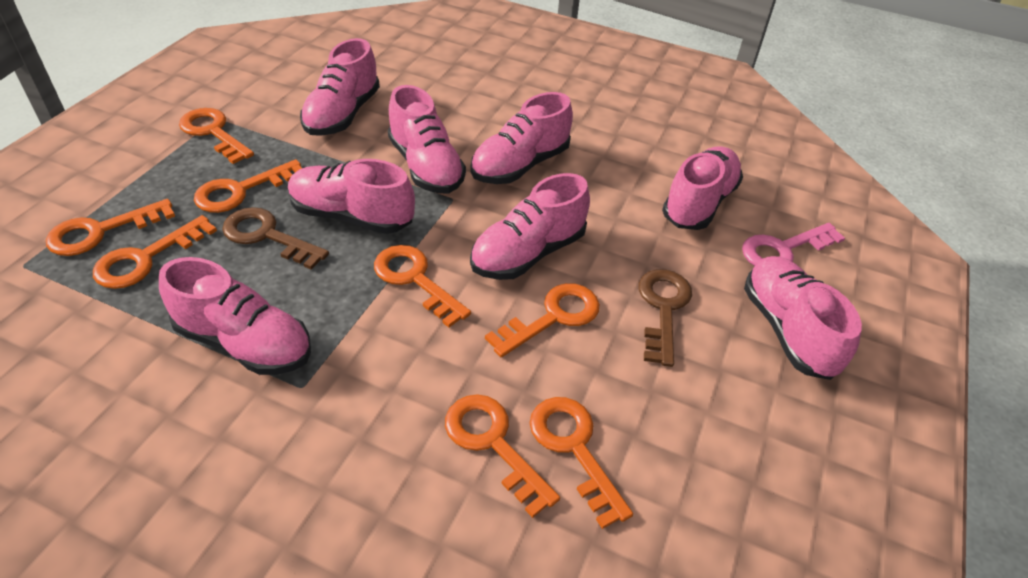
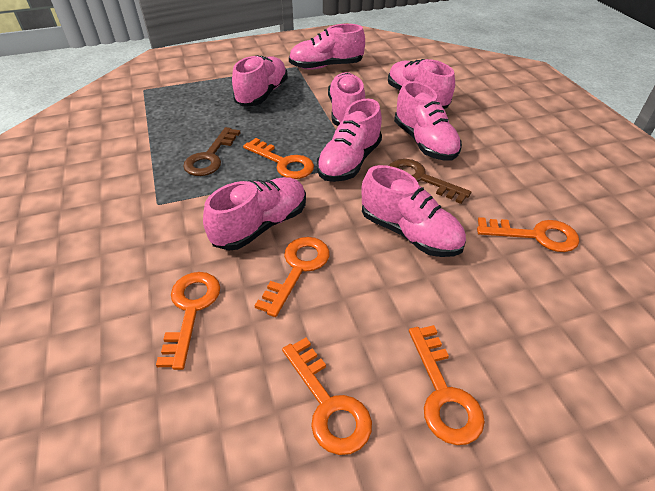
orange key: 8 -> 6
pink key: 1 -> 0

